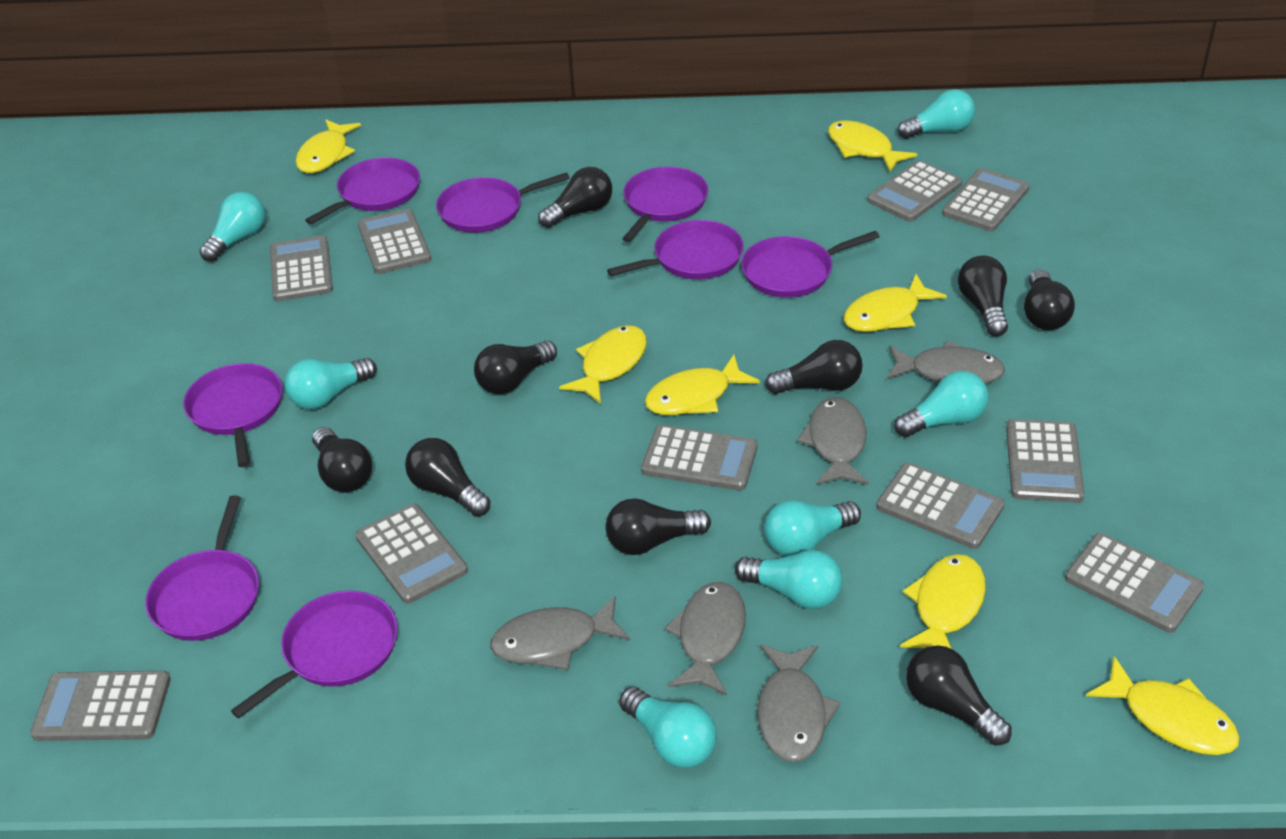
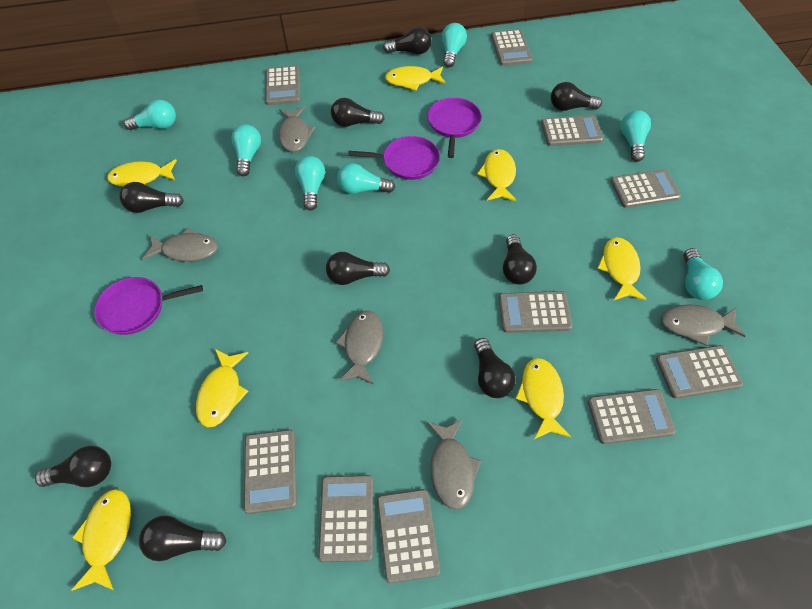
purple pan: 8 -> 3

